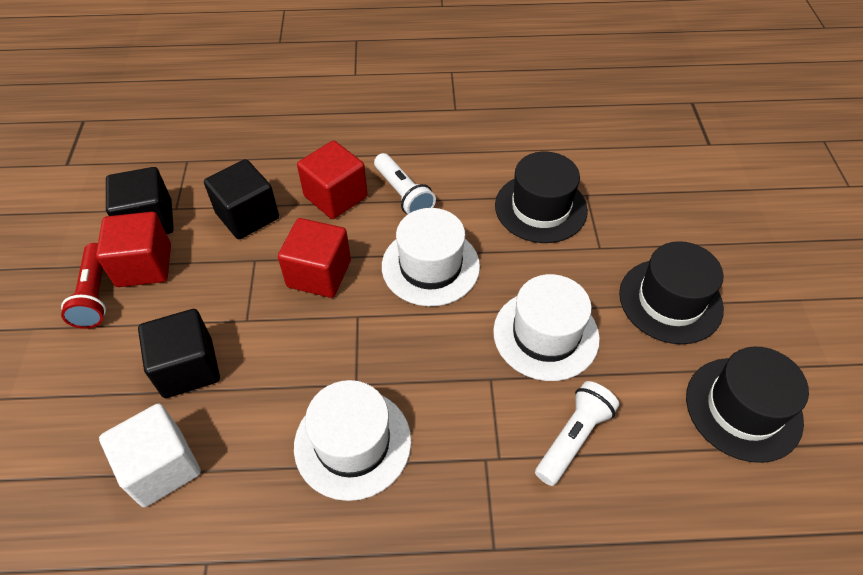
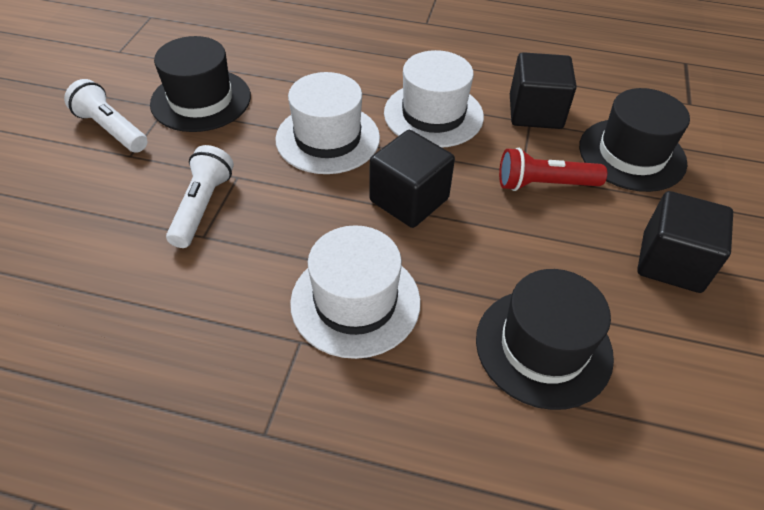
red cube: 3 -> 0
white cube: 1 -> 0

